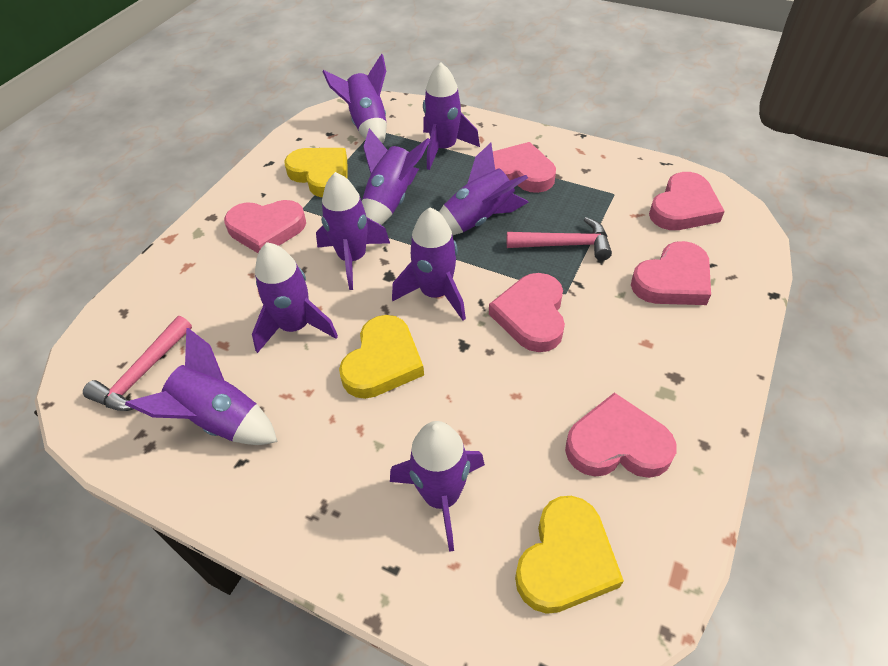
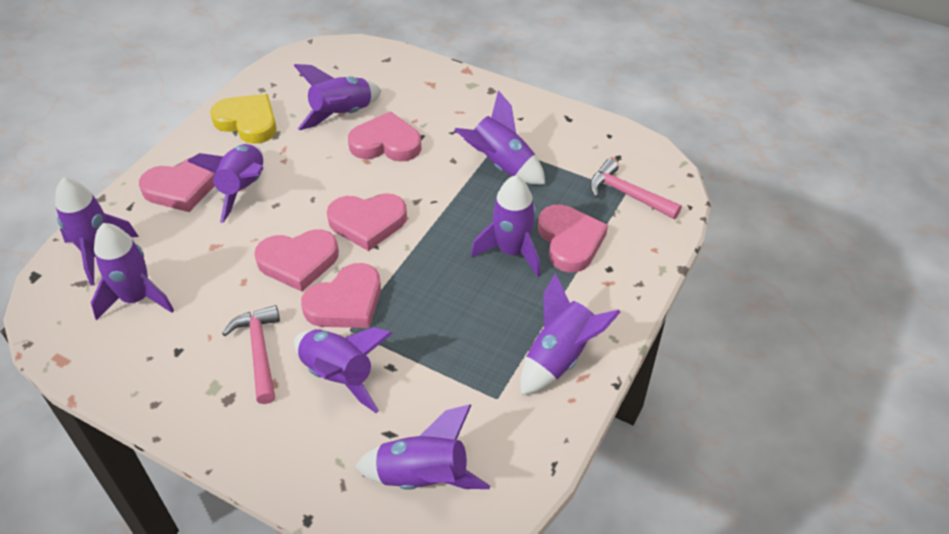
yellow heart: 3 -> 1

